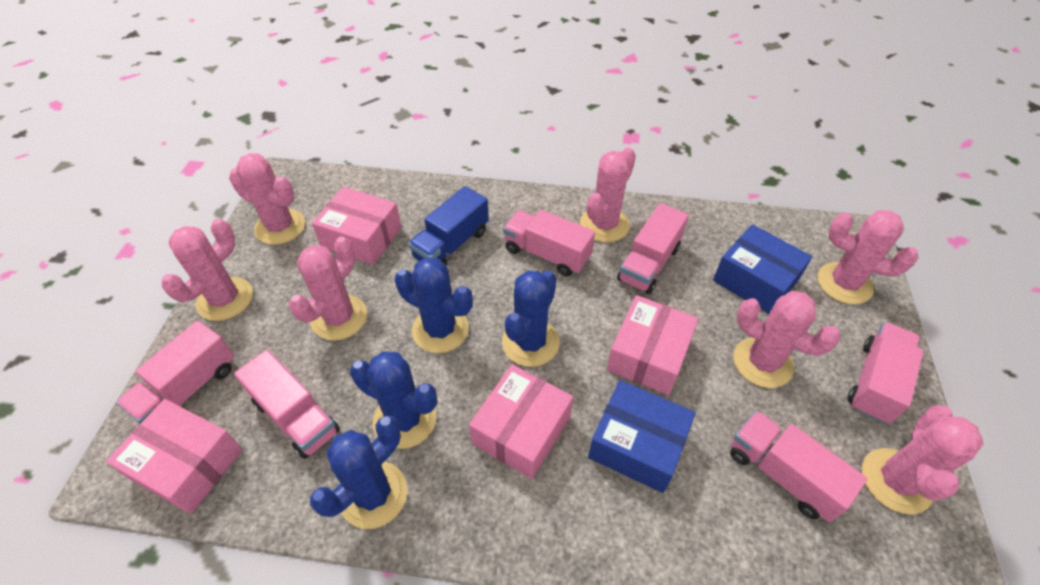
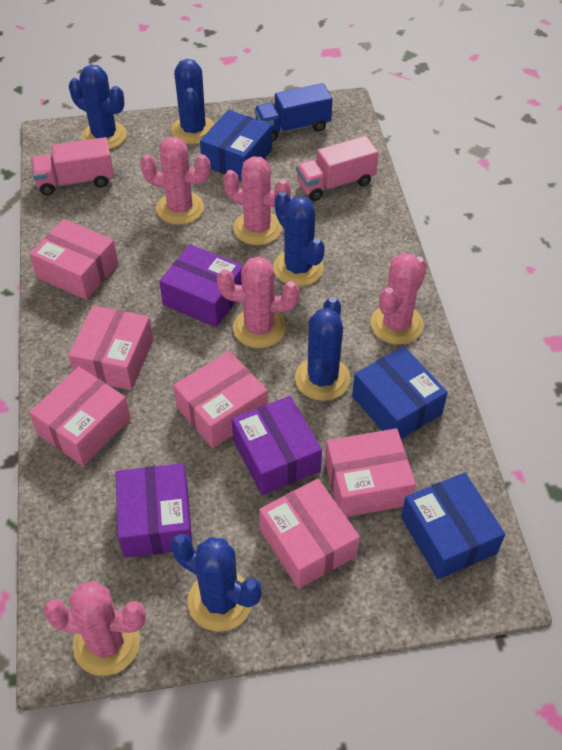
blue box: 2 -> 3
blue cactus: 4 -> 5
pink box: 4 -> 6
pink cactus: 7 -> 5
pink truck: 6 -> 2
purple box: 0 -> 3

